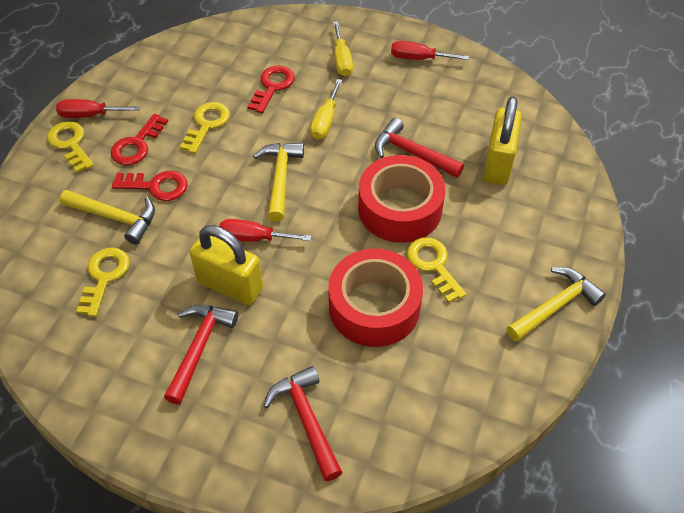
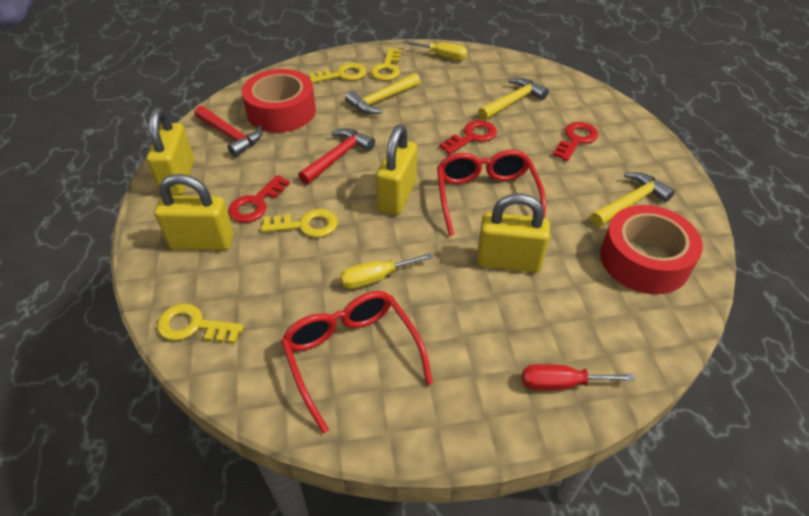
red glasses: 0 -> 2
red hammer: 3 -> 2
red screwdriver: 3 -> 1
yellow padlock: 2 -> 4

